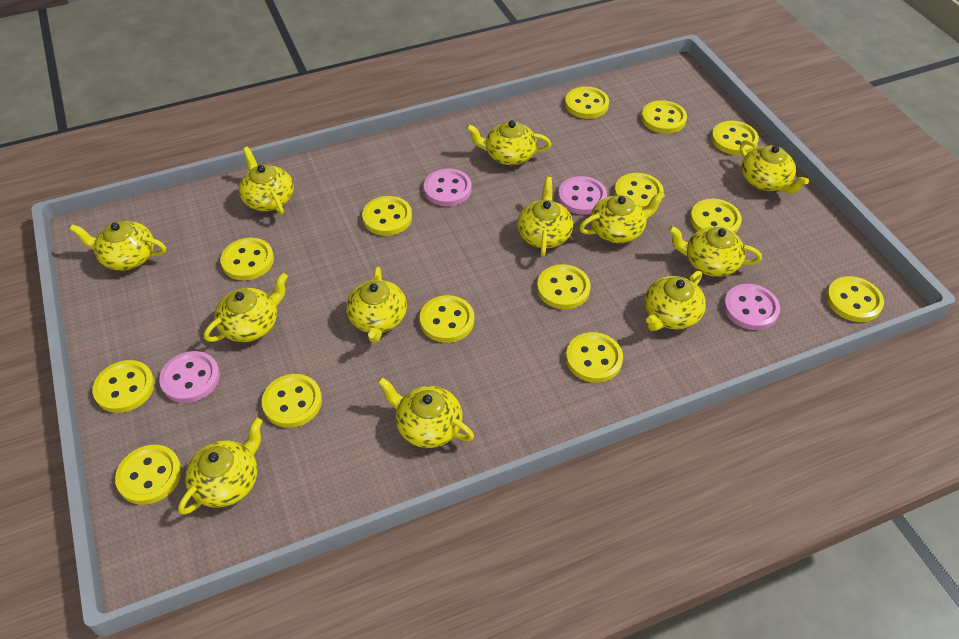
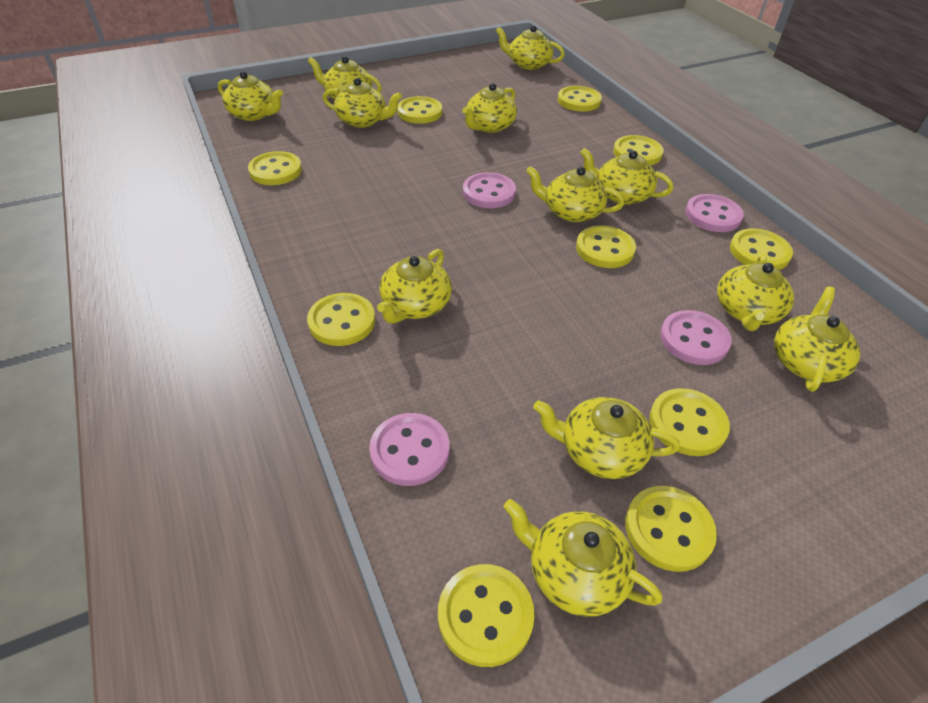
yellow button: 14 -> 10

